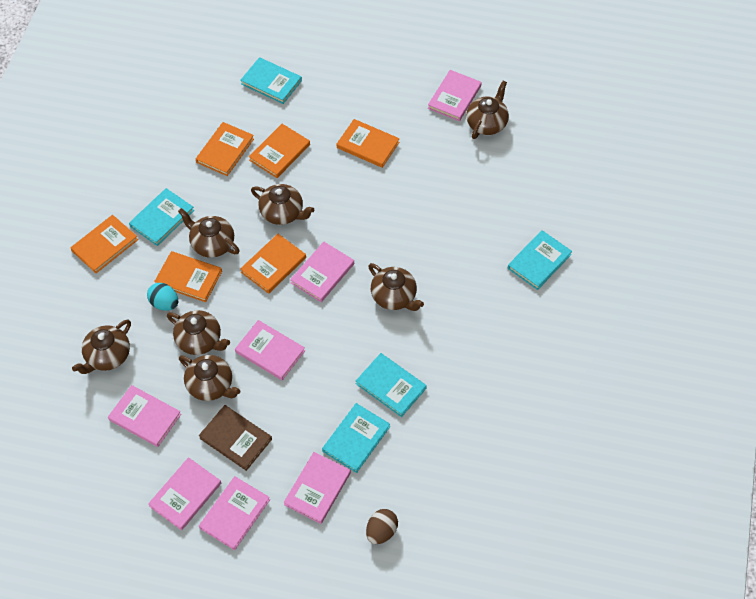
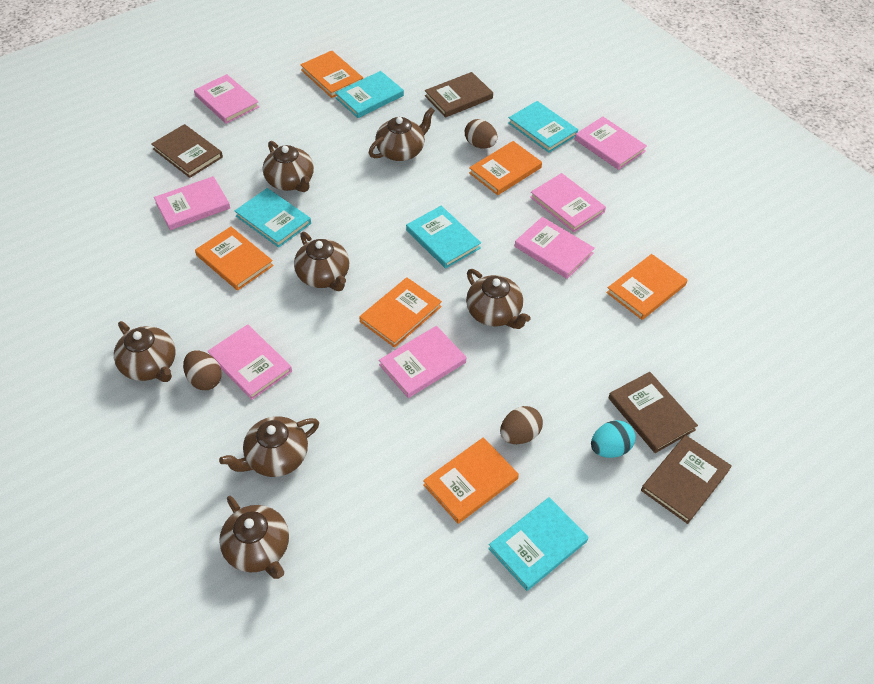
brown book: 1 -> 4
brown egg: 1 -> 3

